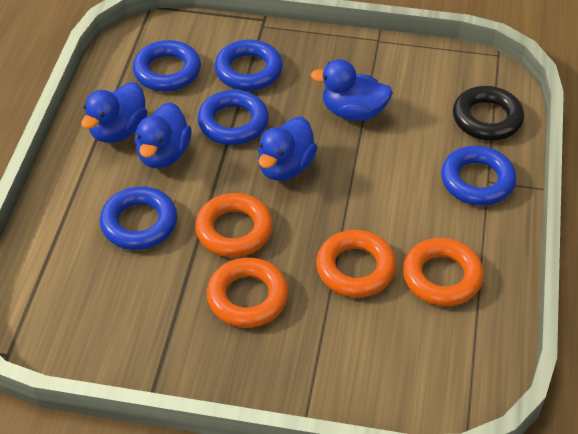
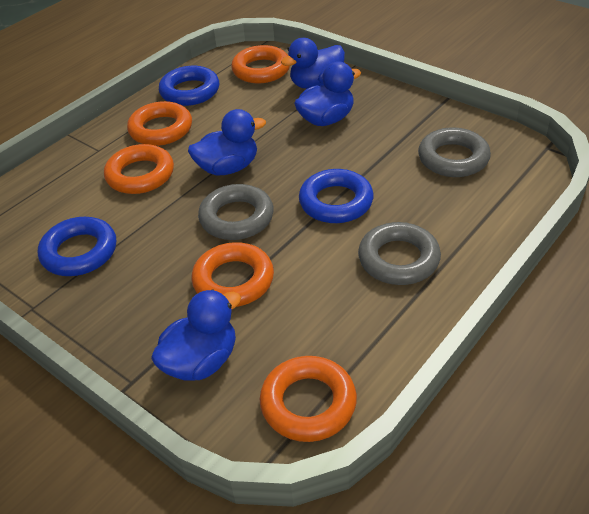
black ring: 1 -> 0
blue ring: 5 -> 3
grey ring: 0 -> 3
orange ring: 4 -> 5

